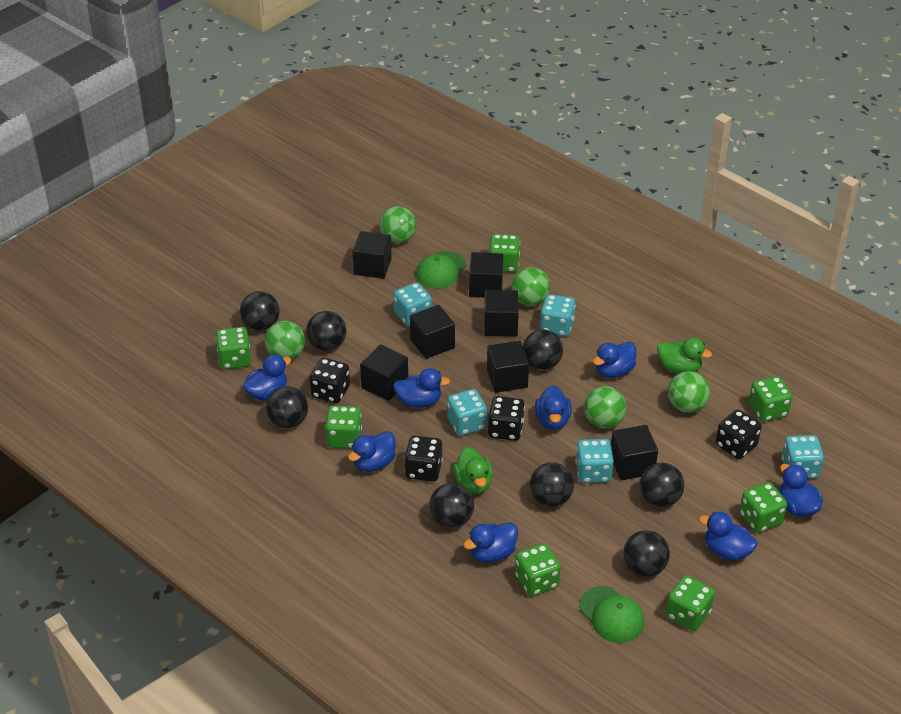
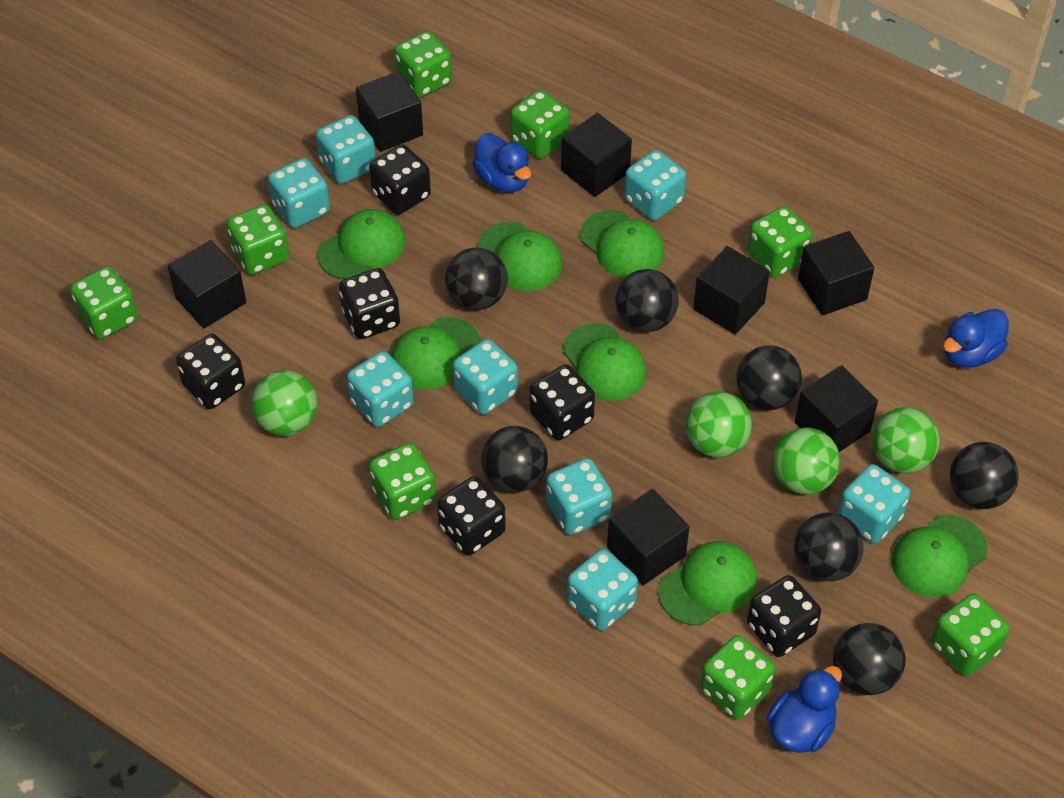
black ball: 8 -> 7
black dice: 4 -> 6
blue duck: 8 -> 3
green ball: 5 -> 4
green cap: 2 -> 7
green dice: 7 -> 8
green duck: 2 -> 0
turquoise dice: 5 -> 8

